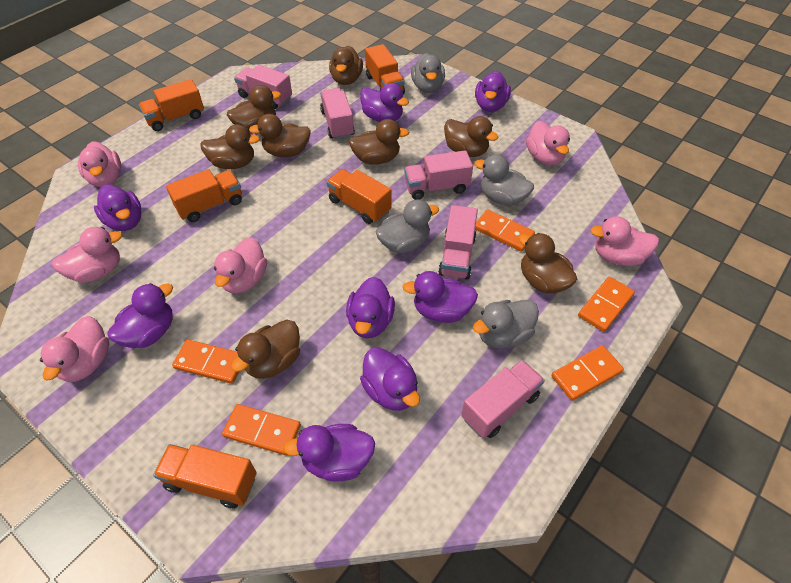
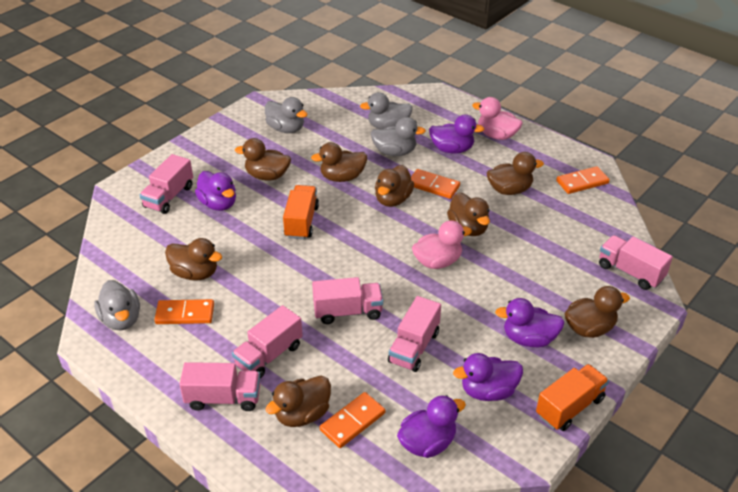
orange domino: 5 -> 4
orange truck: 5 -> 2
pink duck: 6 -> 2
pink truck: 5 -> 6
purple duck: 8 -> 5

